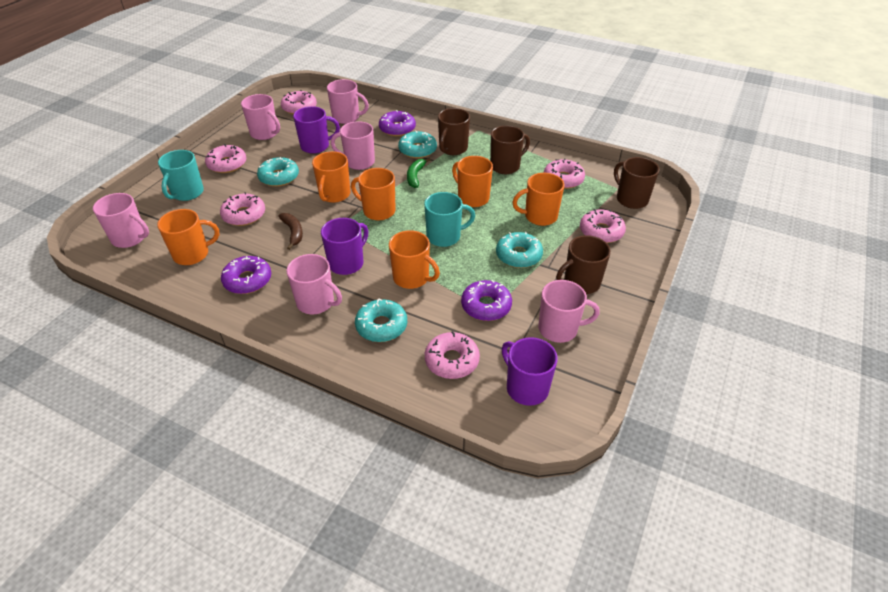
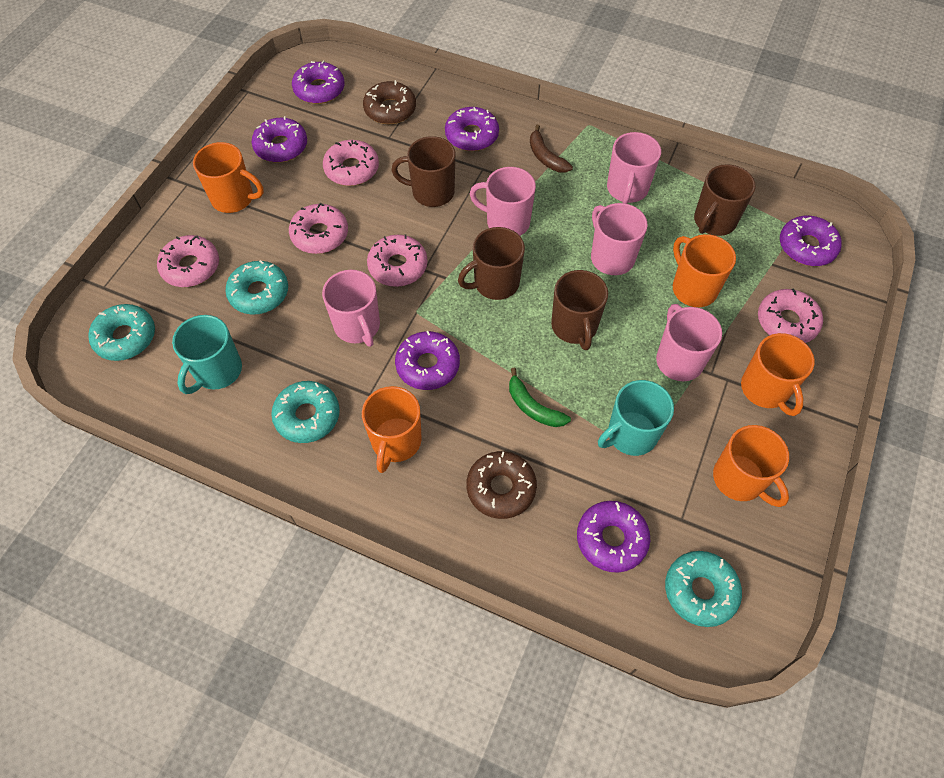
brown donut: 0 -> 2
orange mug: 6 -> 5
pink donut: 6 -> 5
pink mug: 6 -> 5
purple donut: 3 -> 6
purple mug: 3 -> 0

